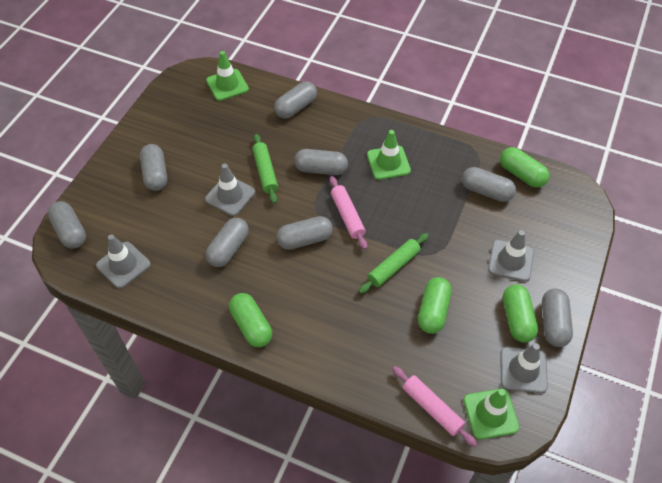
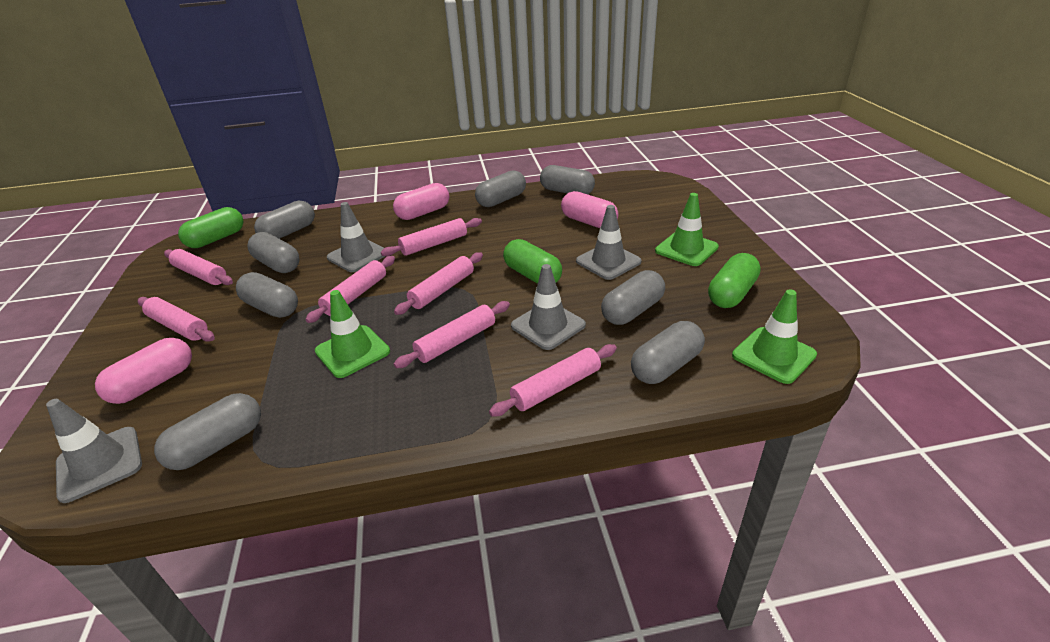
green capsule: 4 -> 3
green rolling pin: 2 -> 0
pink capsule: 0 -> 3
pink rolling pin: 2 -> 7

